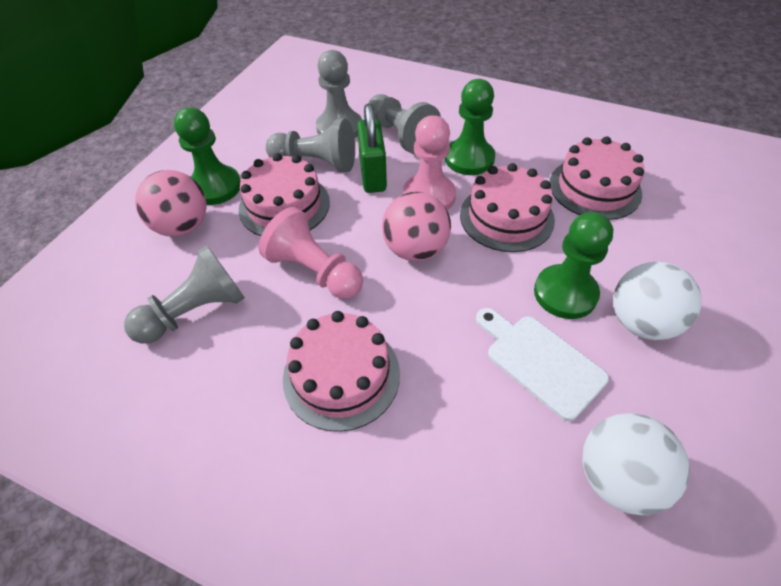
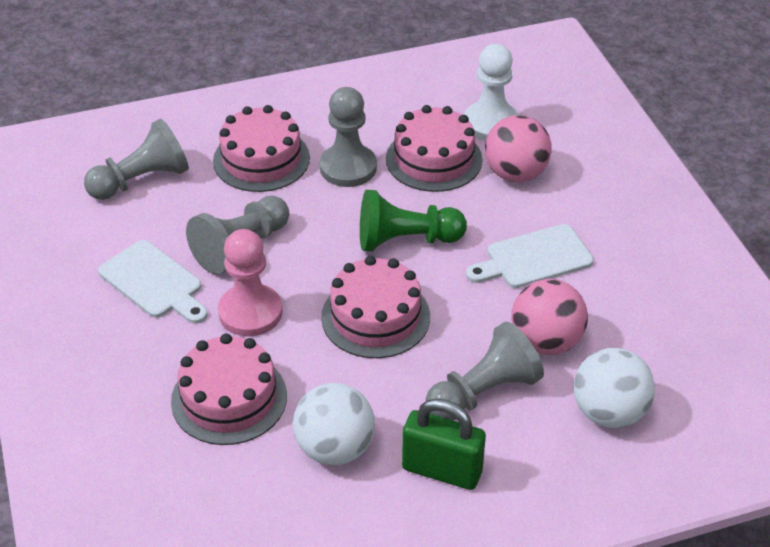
green pawn: 3 -> 1
pink pawn: 2 -> 1
white cutting board: 1 -> 2
white pawn: 0 -> 1

